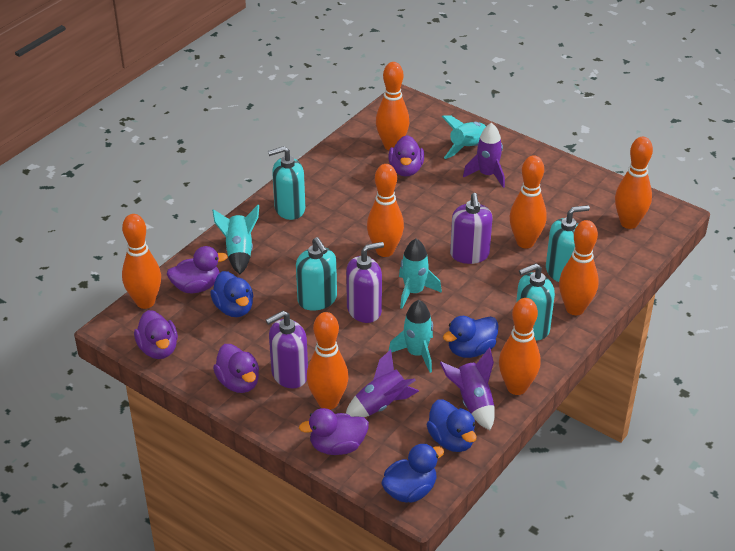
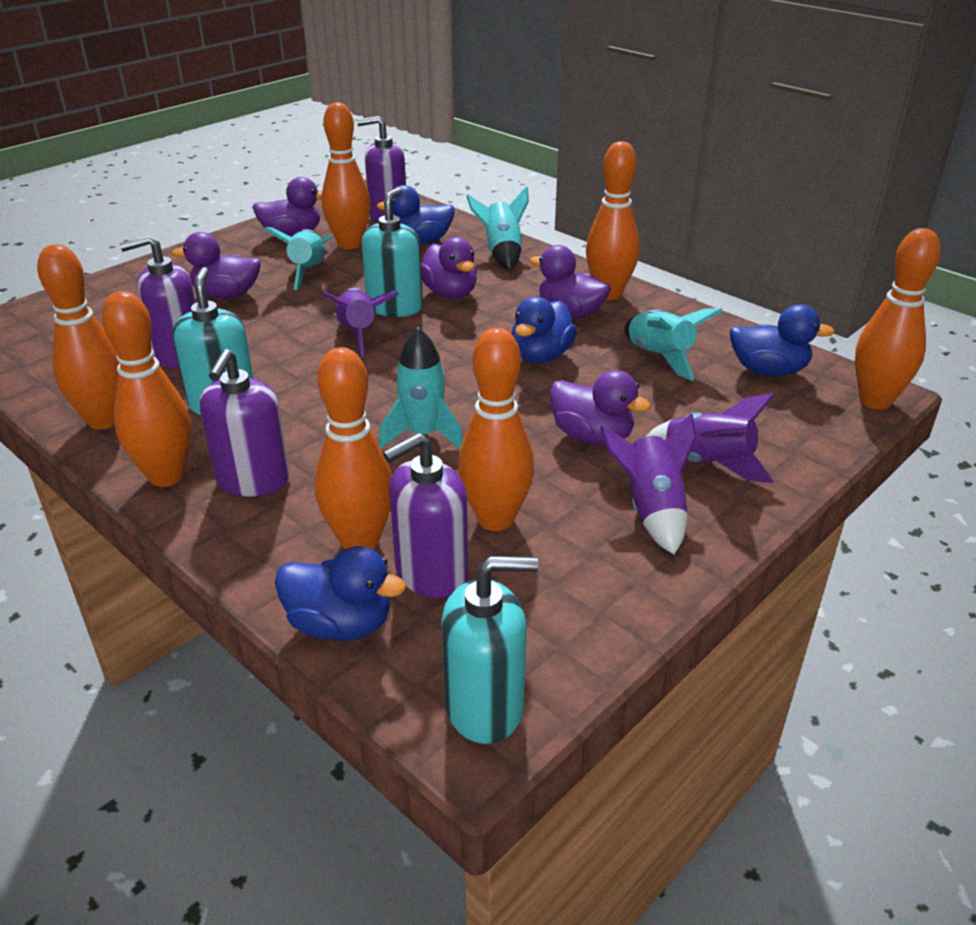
orange bowling pin: 8 -> 7
purple soap dispenser: 3 -> 4
turquoise soap dispenser: 4 -> 3

